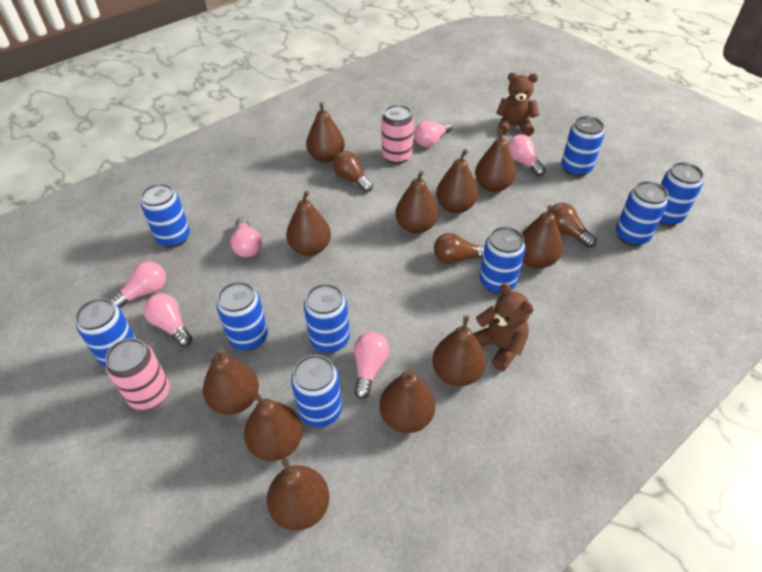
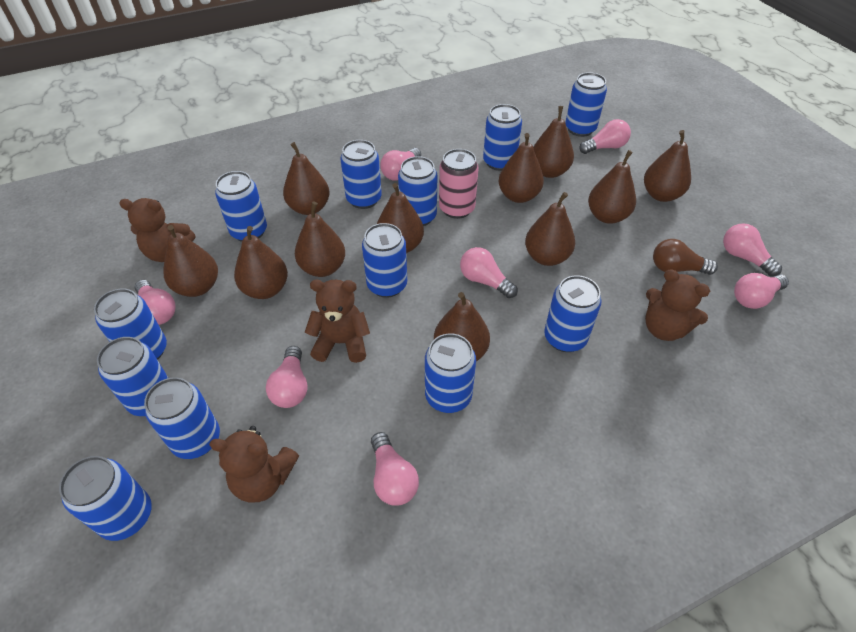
blue can: 9 -> 12
brown light bulb: 3 -> 1
brown teddy bear: 2 -> 4
pink can: 2 -> 1
pink light bulb: 6 -> 8

